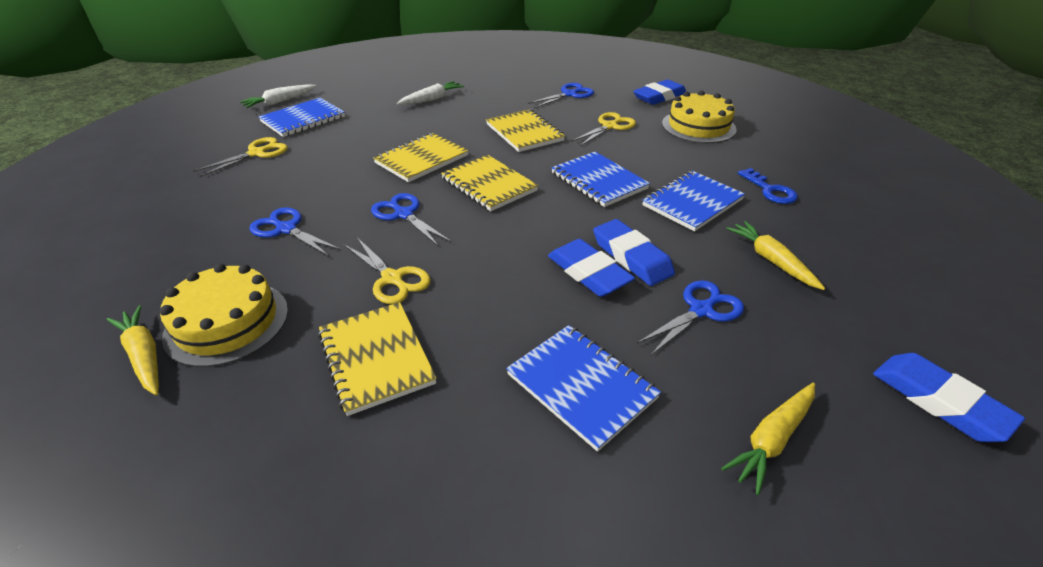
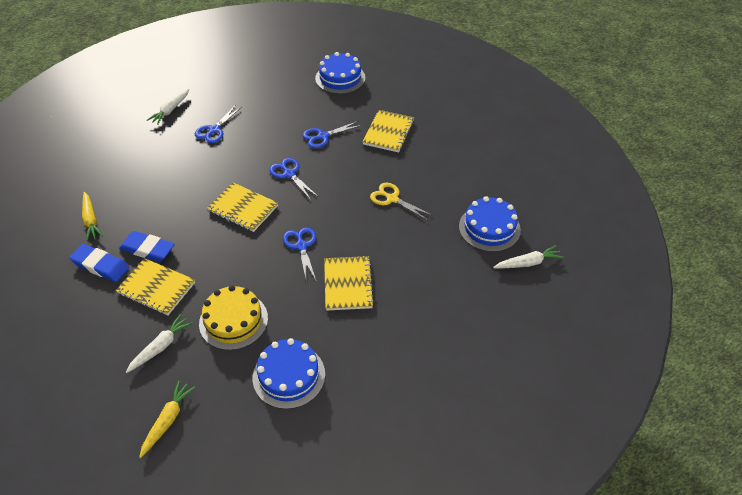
blue cake: 0 -> 3
blue eraser: 4 -> 2
blue key: 1 -> 0
blue notebook: 4 -> 0
white carrot: 2 -> 3
yellow cake: 2 -> 1
yellow carrot: 3 -> 2
yellow scissors: 3 -> 1

